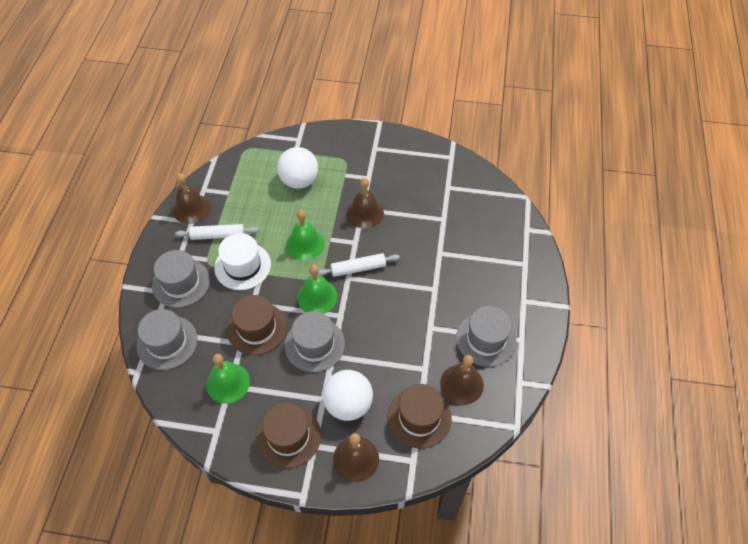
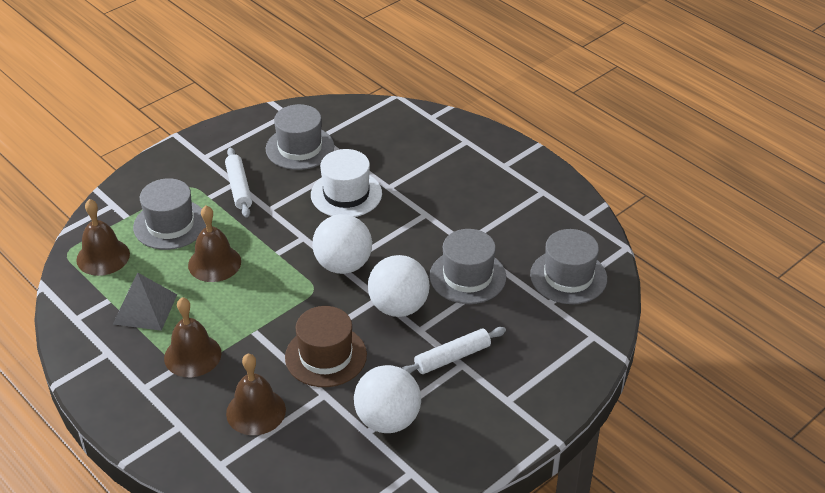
brown hat: 3 -> 1
green bell: 3 -> 0
grey pyramid: 0 -> 1
white ball: 2 -> 3

